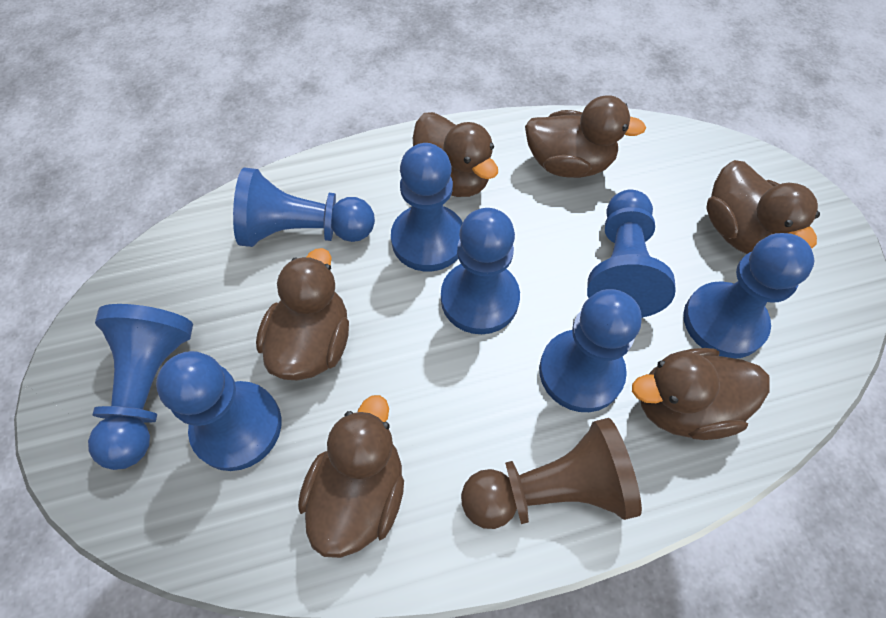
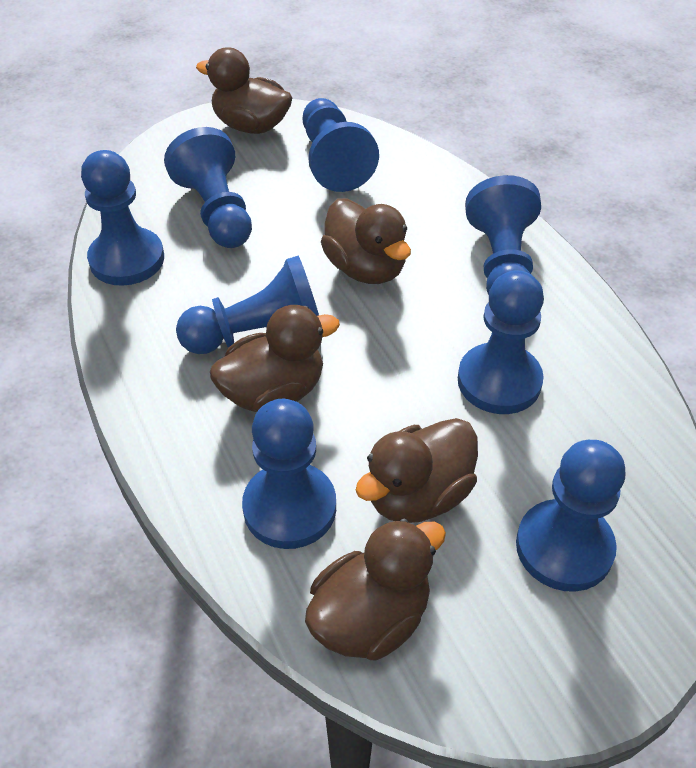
brown duck: 6 -> 5
brown pawn: 1 -> 0

